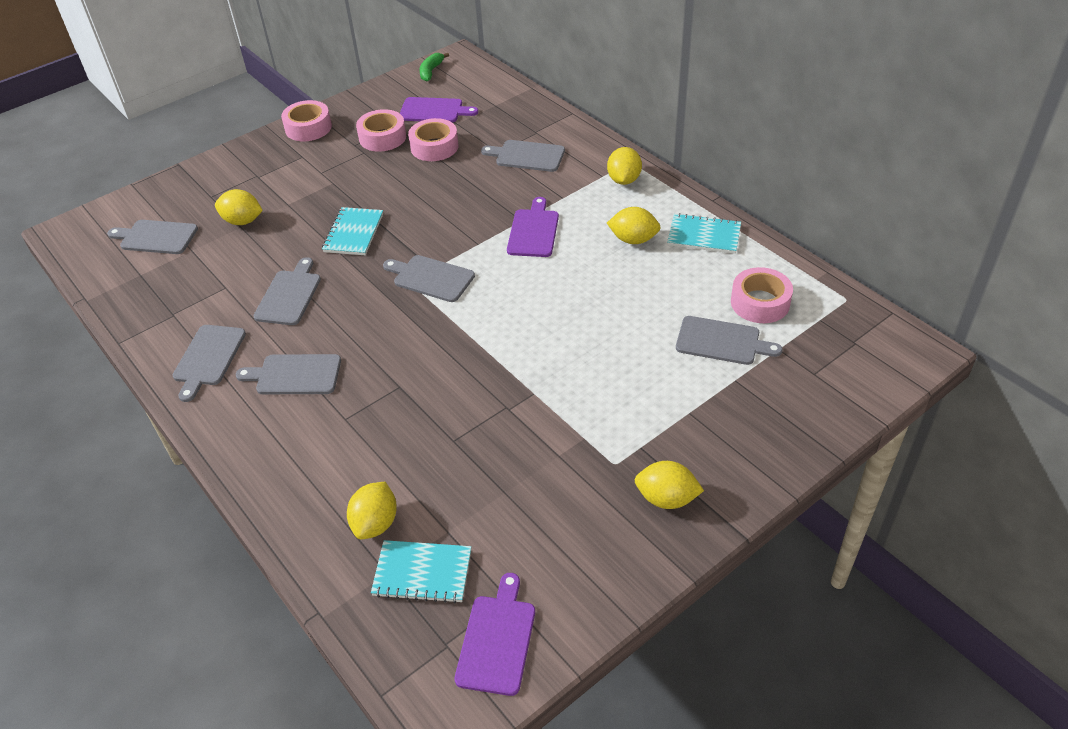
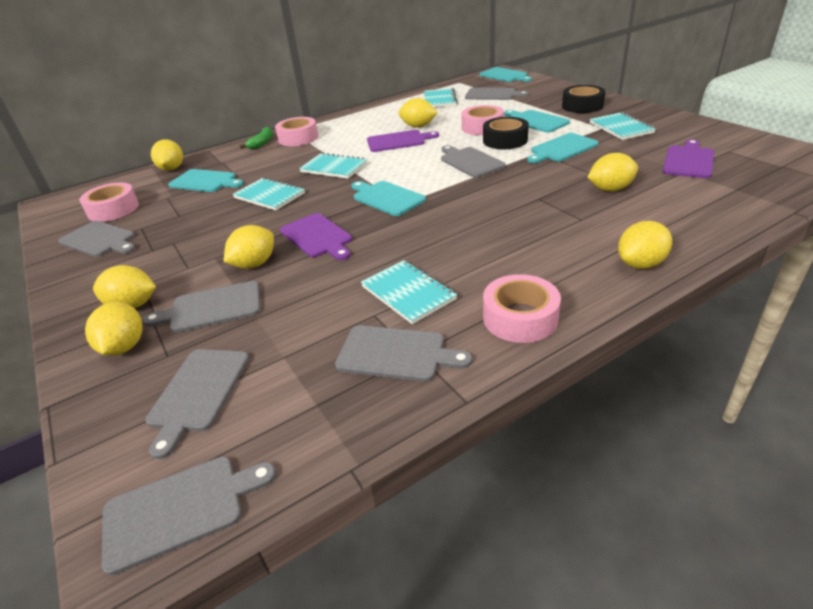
black tape: 0 -> 2
turquoise cutting board: 0 -> 5
turquoise notebook: 3 -> 5
yellow lemon: 5 -> 7

